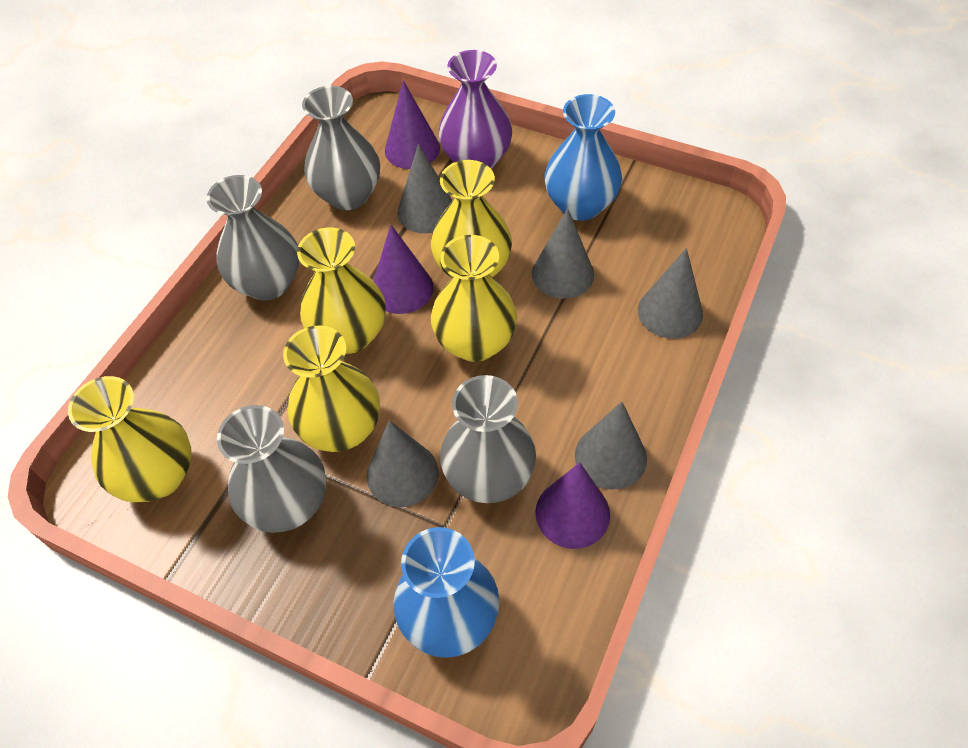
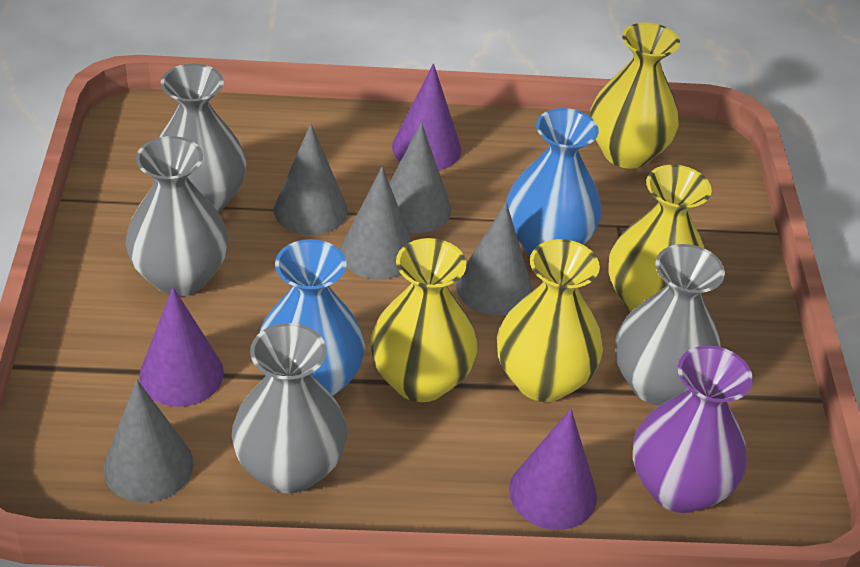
yellow vase: 5 -> 4

